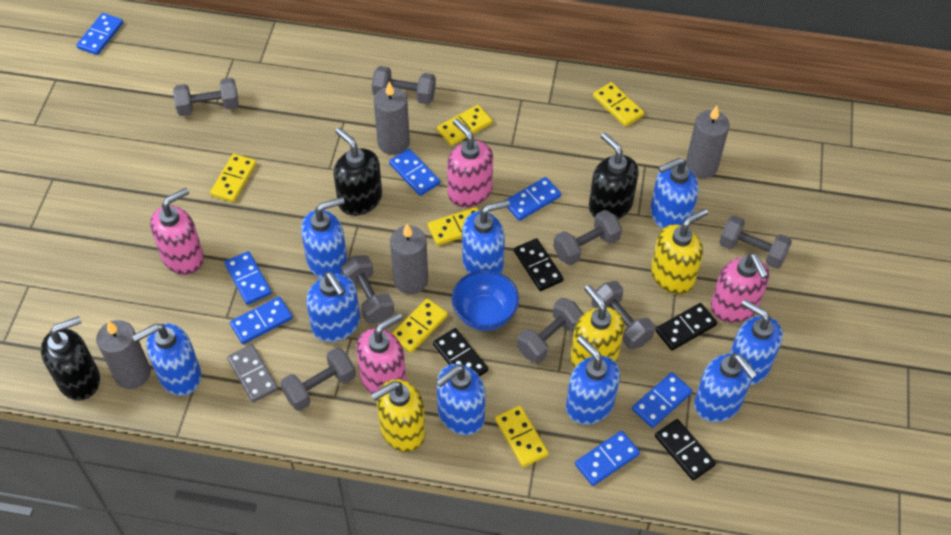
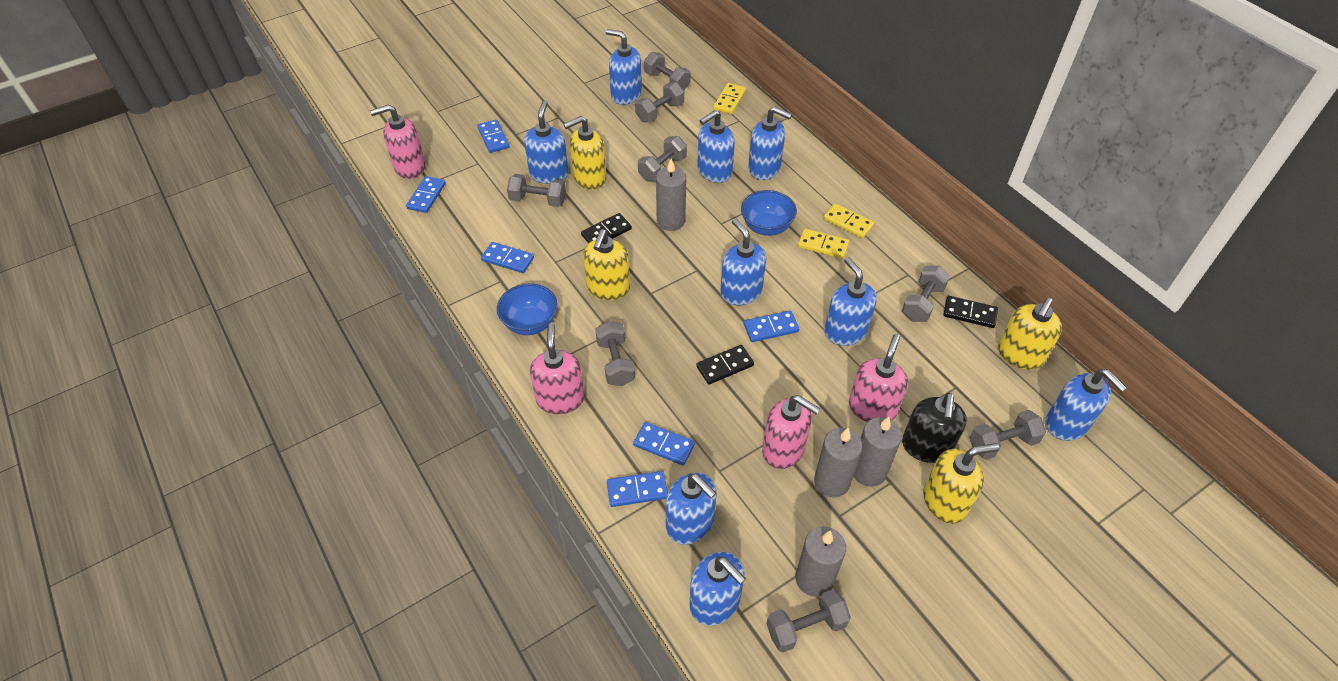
black domino: 4 -> 3
black soap dispenser: 3 -> 1
blue bowl: 1 -> 2
blue domino: 7 -> 6
grey domino: 1 -> 0
yellow domino: 6 -> 3
yellow soap dispenser: 3 -> 4

